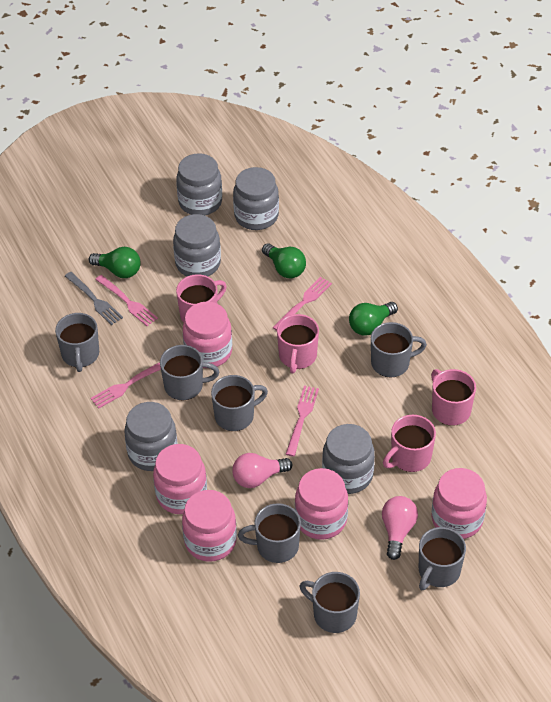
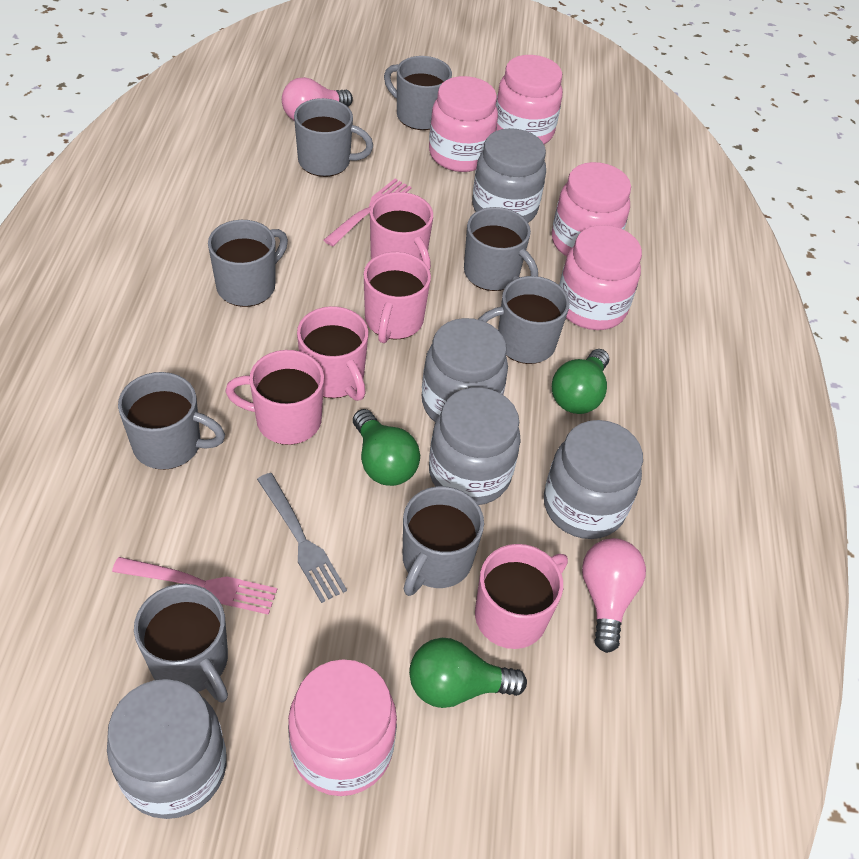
grey mug: 7 -> 8
pink fork: 4 -> 2
pink mug: 4 -> 5

